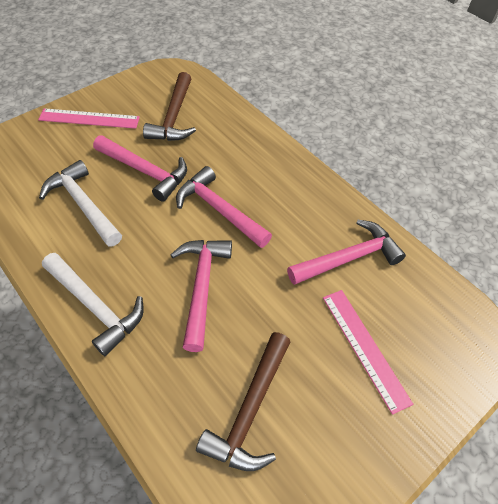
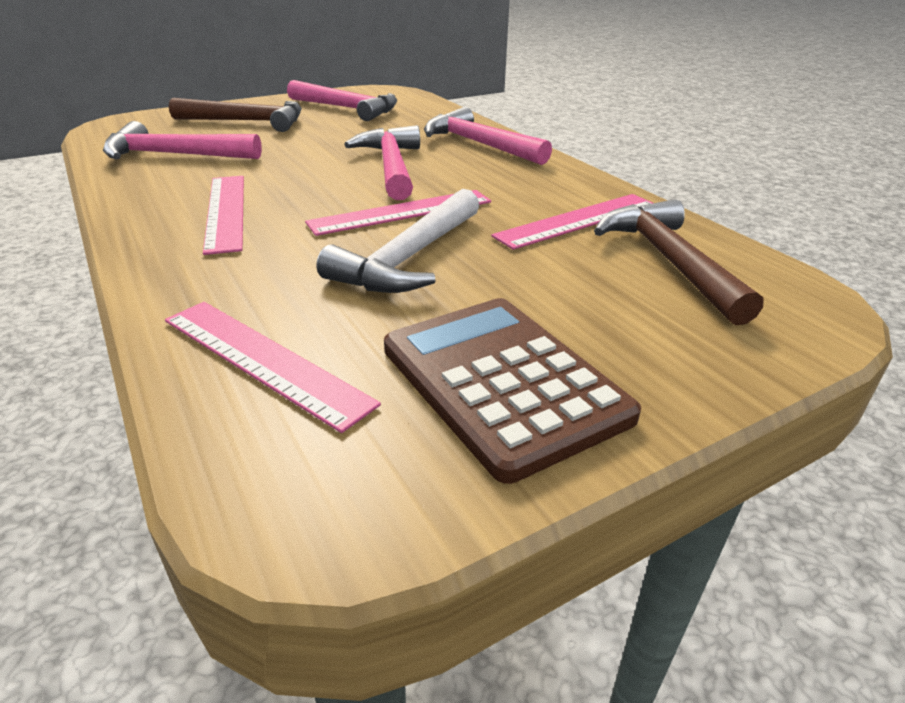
brown calculator: 0 -> 1
pink ruler: 2 -> 4
white hammer: 2 -> 1

